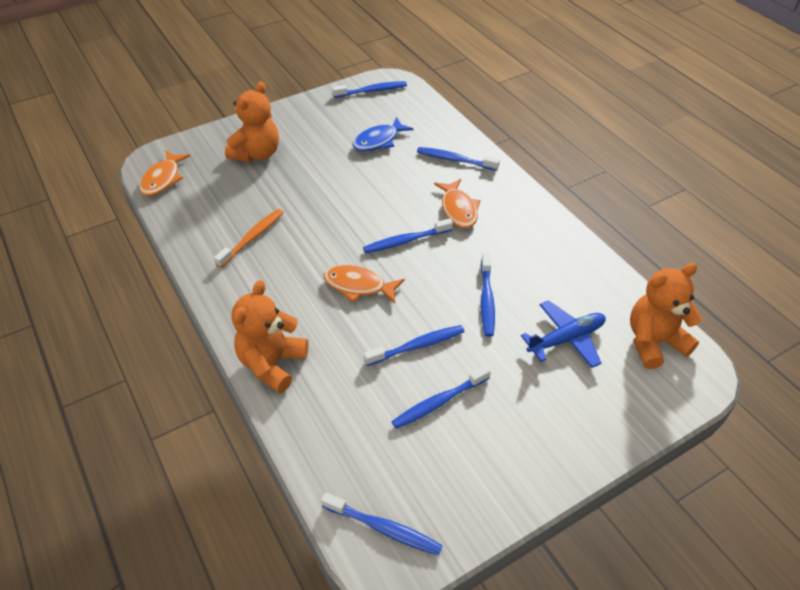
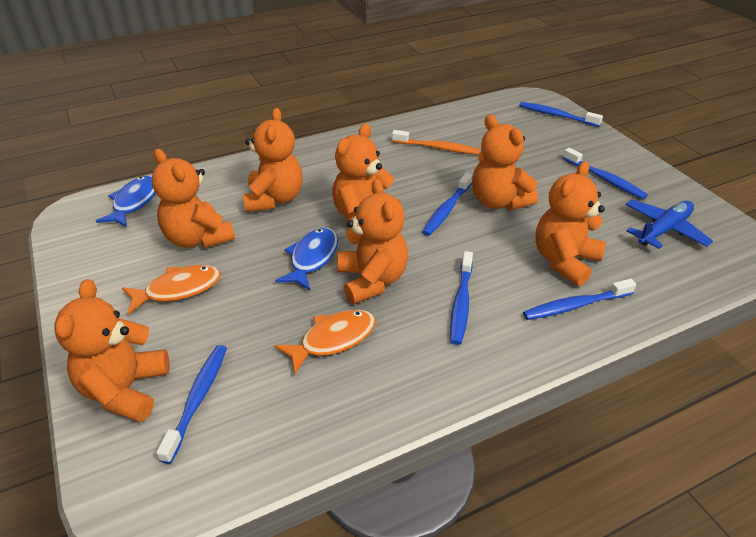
blue fish: 1 -> 2
blue toothbrush: 7 -> 6
orange fish: 3 -> 2
orange teddy bear: 3 -> 7

